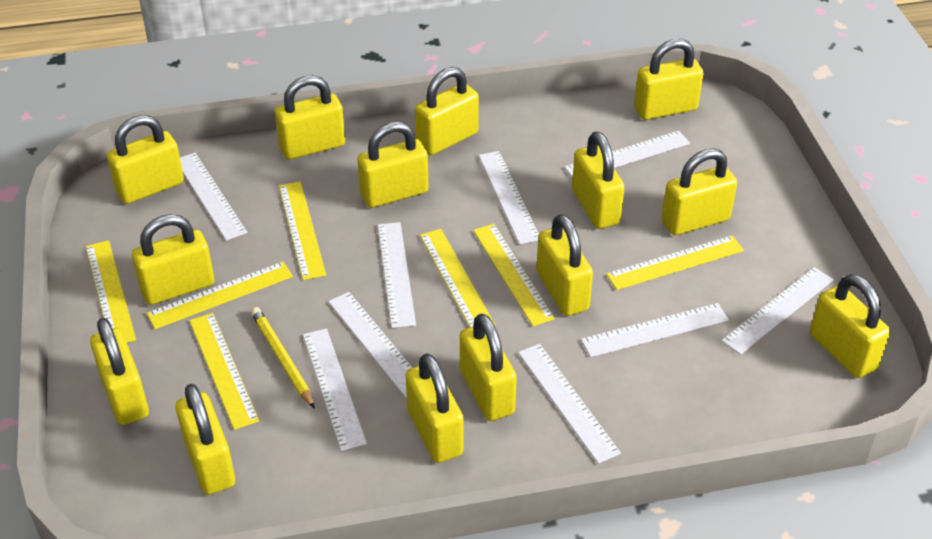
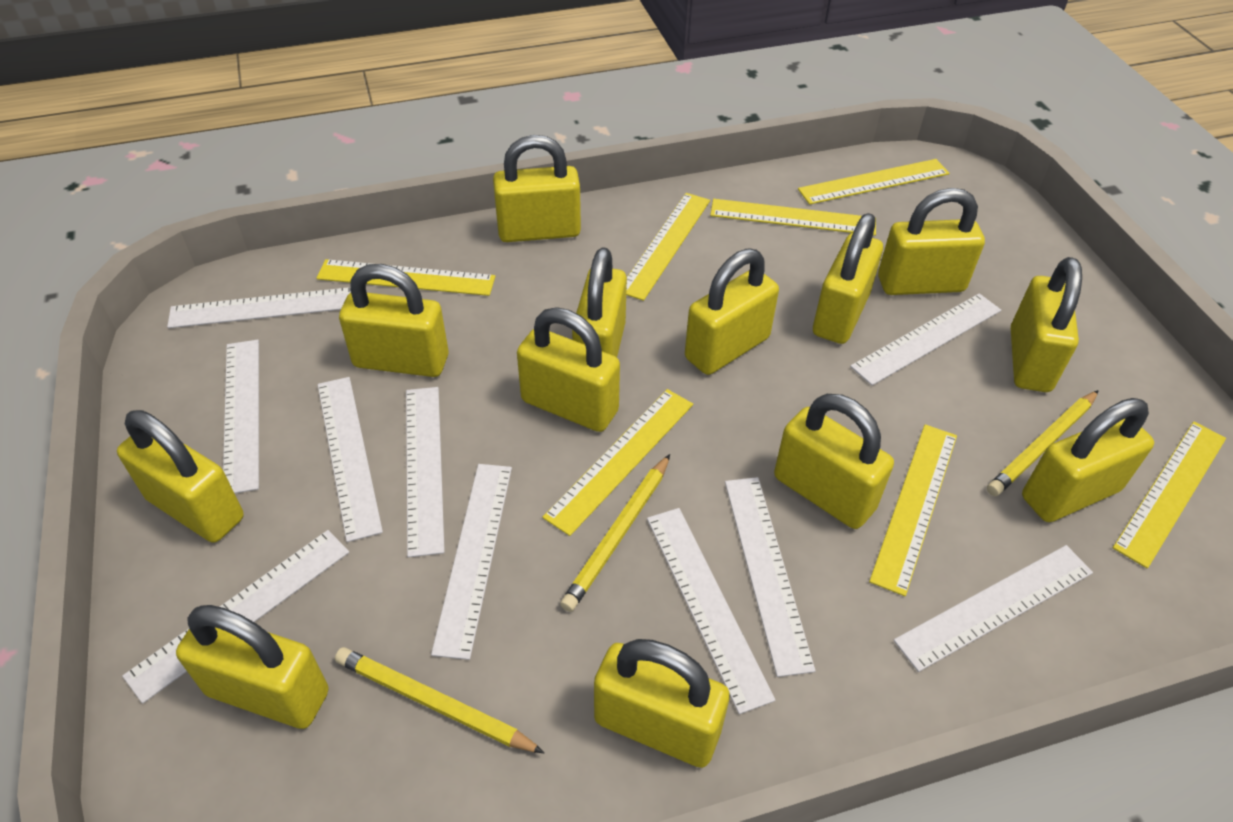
white ruler: 9 -> 10
yellow padlock: 14 -> 13
yellow pencil: 1 -> 3

